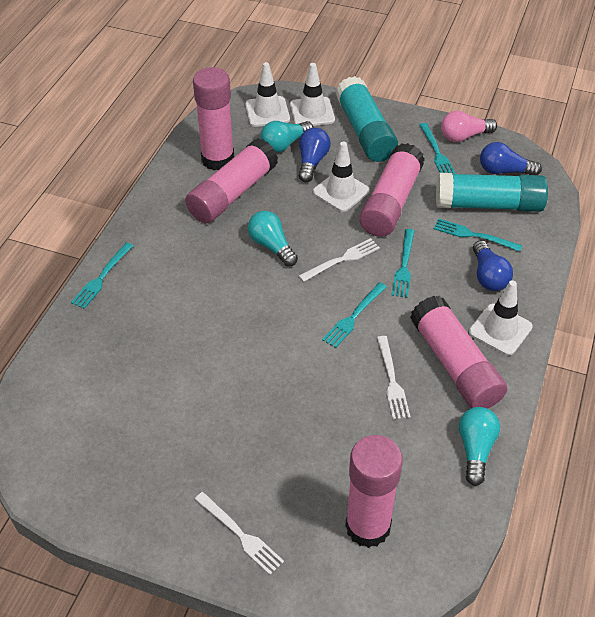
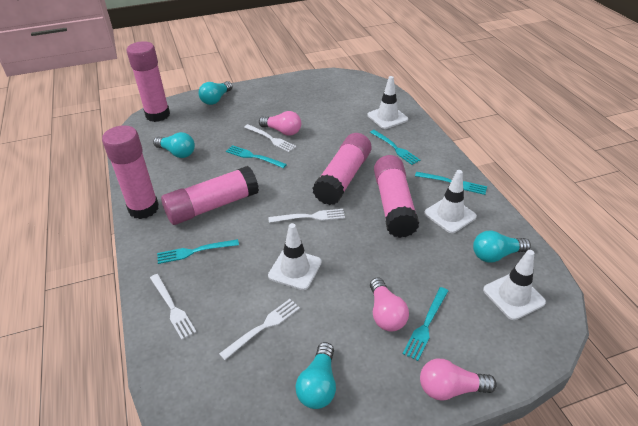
blue light bulb: 3 -> 0
pink light bulb: 1 -> 3
turquoise glue stick: 2 -> 0
turquoise light bulb: 3 -> 4
white fork: 3 -> 4

